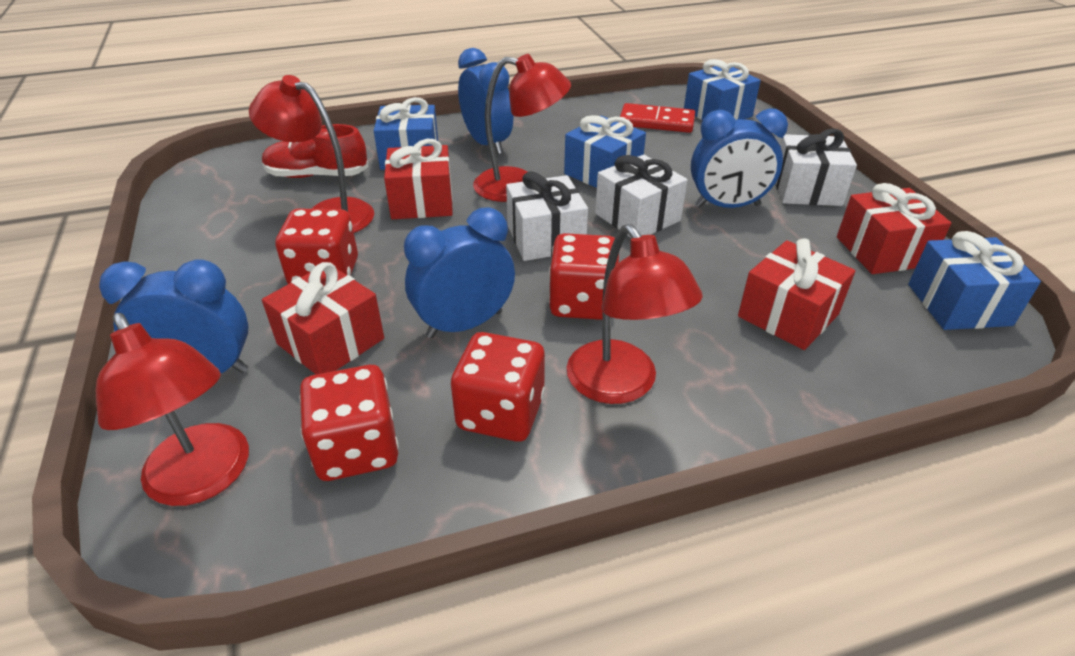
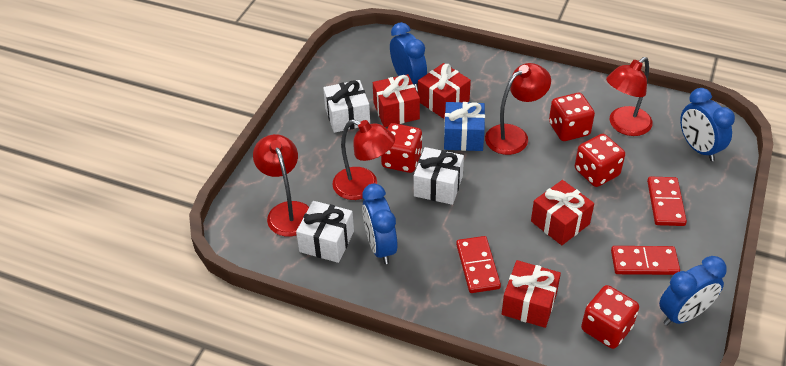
blue gift: 4 -> 1
red domino: 1 -> 3
red shoe: 1 -> 0

